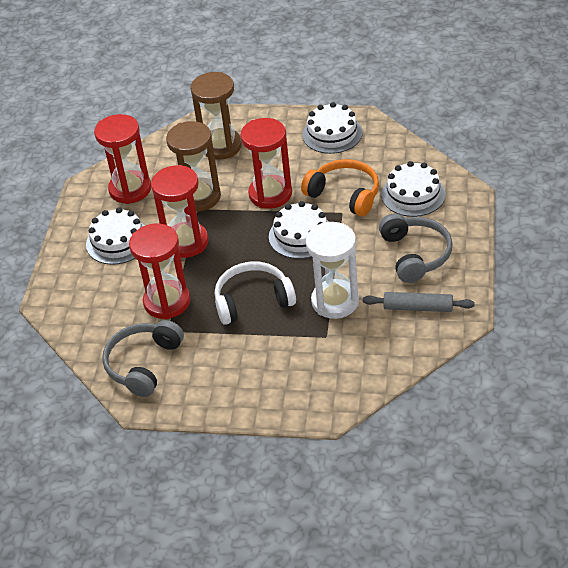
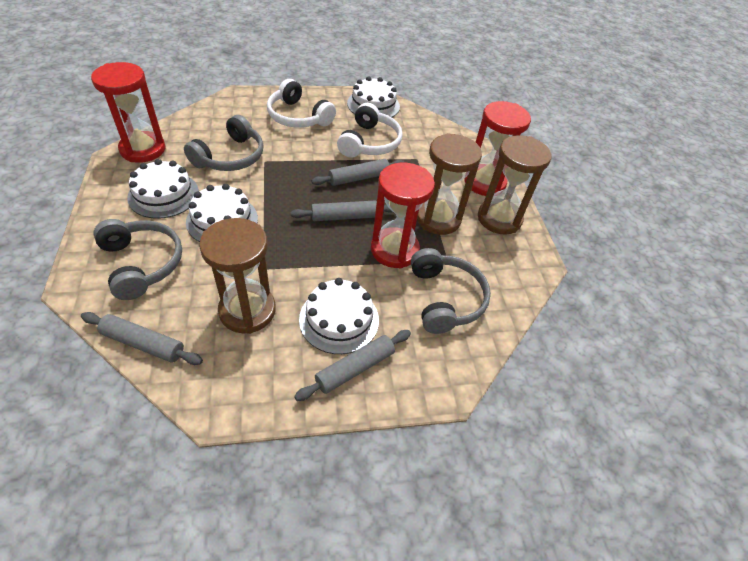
brown hourglass: 2 -> 3
grey headphones: 2 -> 3
grey rolling pin: 1 -> 4
orange headphones: 1 -> 0
red hourglass: 4 -> 3
white headphones: 1 -> 2
white hourglass: 1 -> 0

